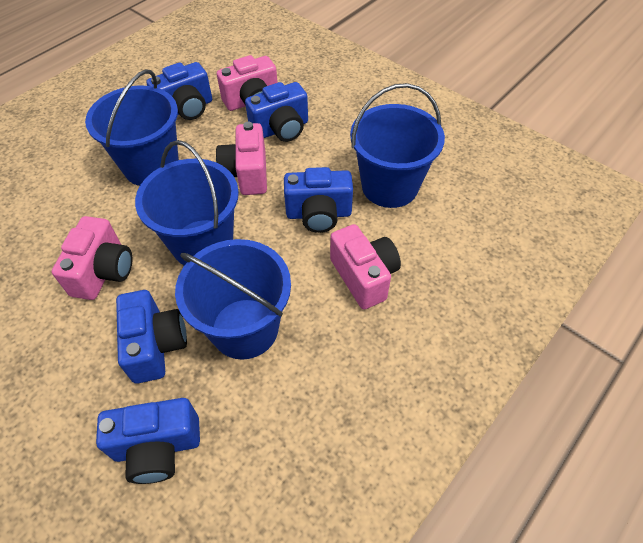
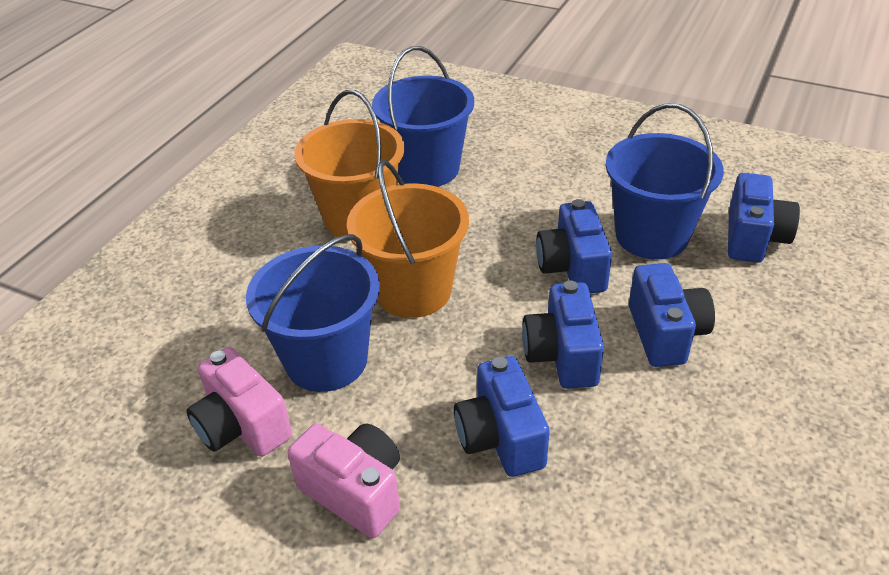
blue bucket: 4 -> 3
orange bucket: 0 -> 2
pink camera: 4 -> 2

